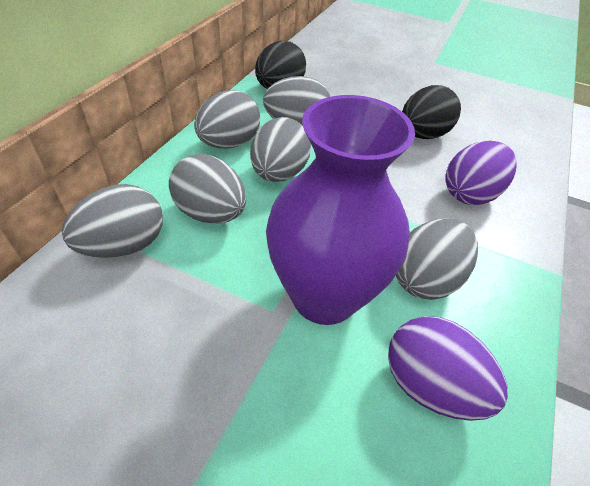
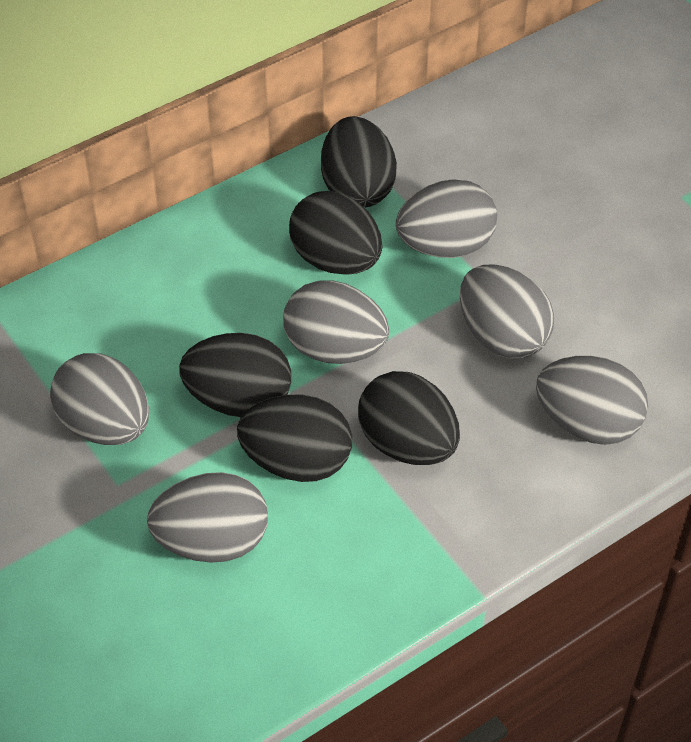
black egg: 2 -> 5
purple egg: 2 -> 0
purple vase: 1 -> 0

